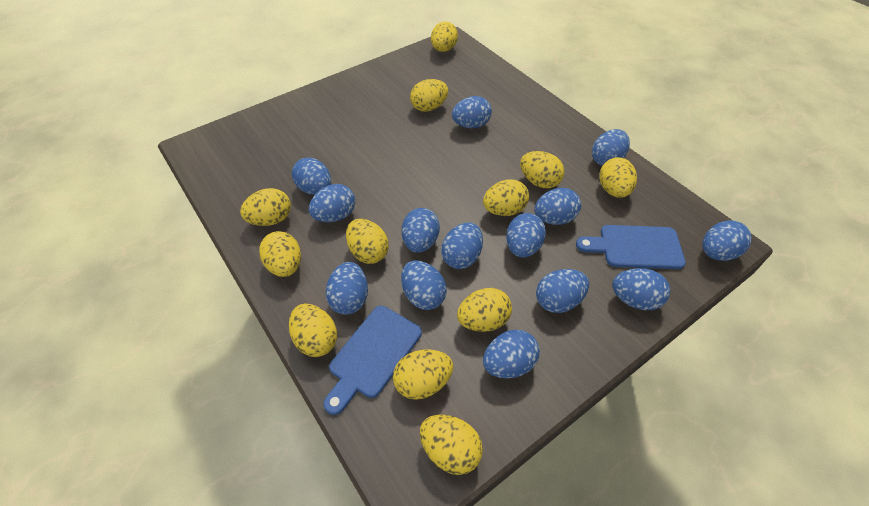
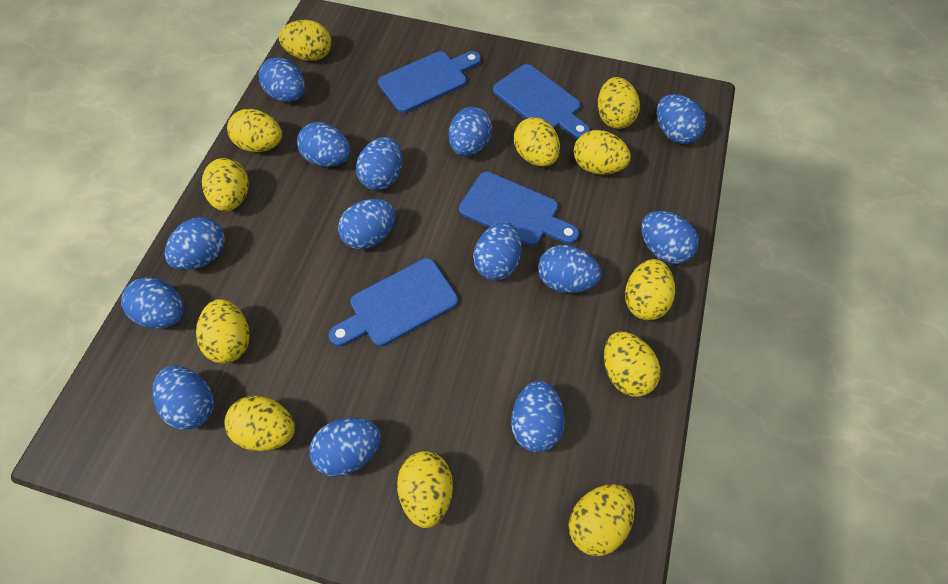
blue cutting board: 2 -> 4

